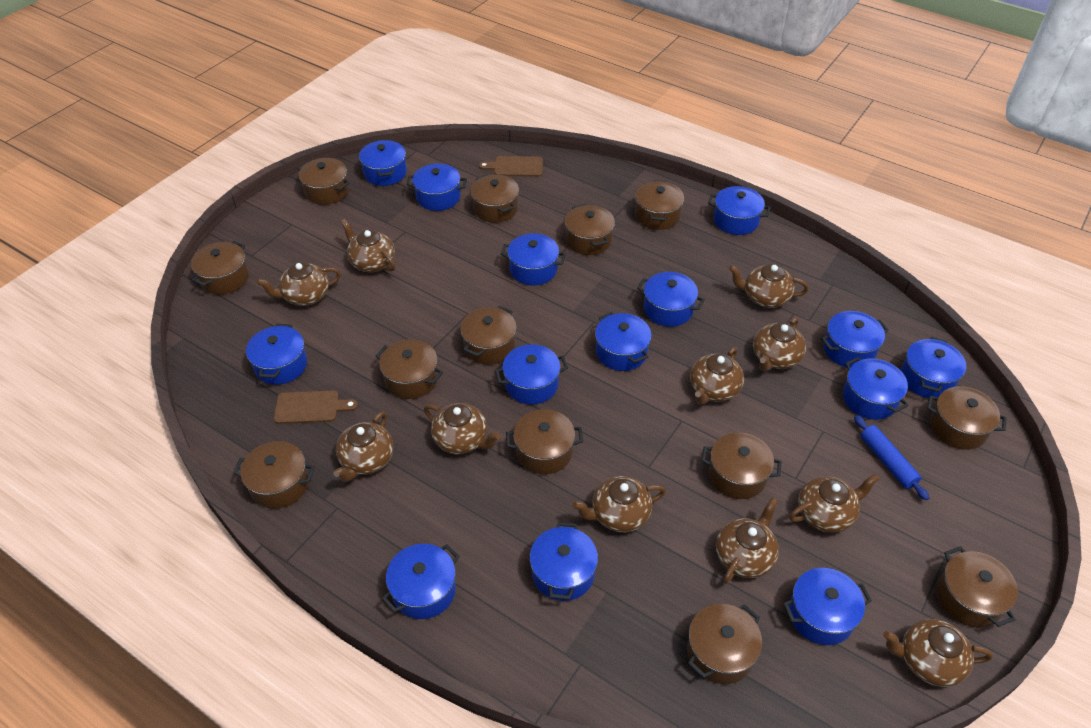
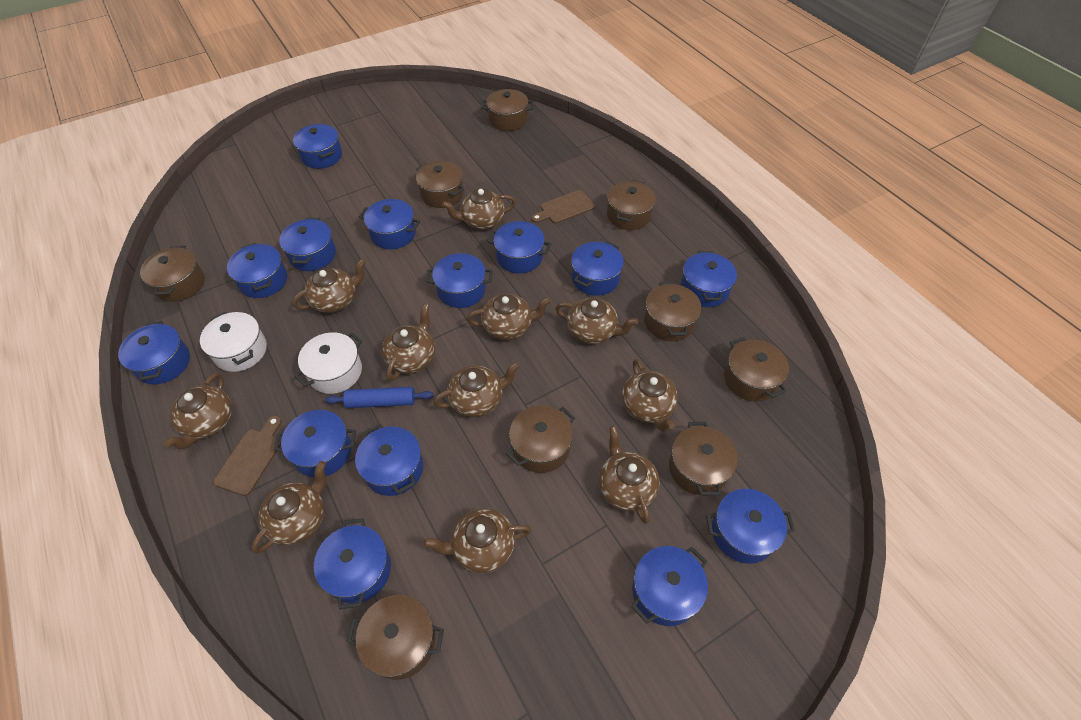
brown pot: 13 -> 9
white pot: 0 -> 2

